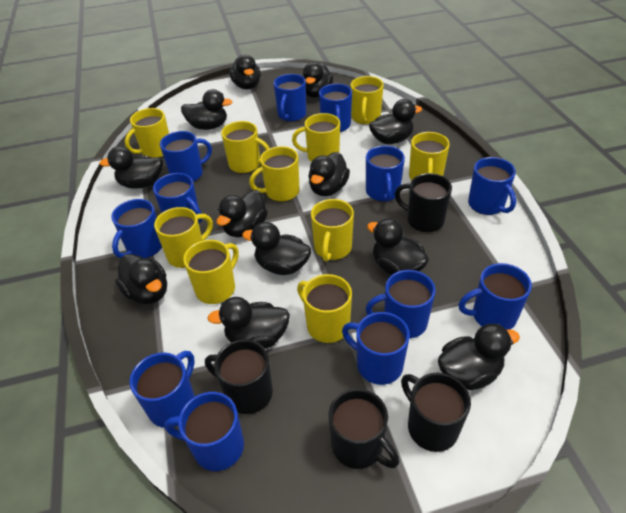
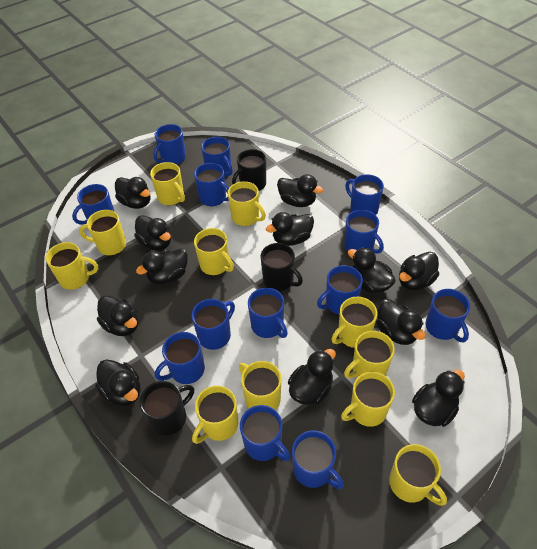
black mug: 4 -> 3
blue mug: 12 -> 13
yellow mug: 10 -> 11

